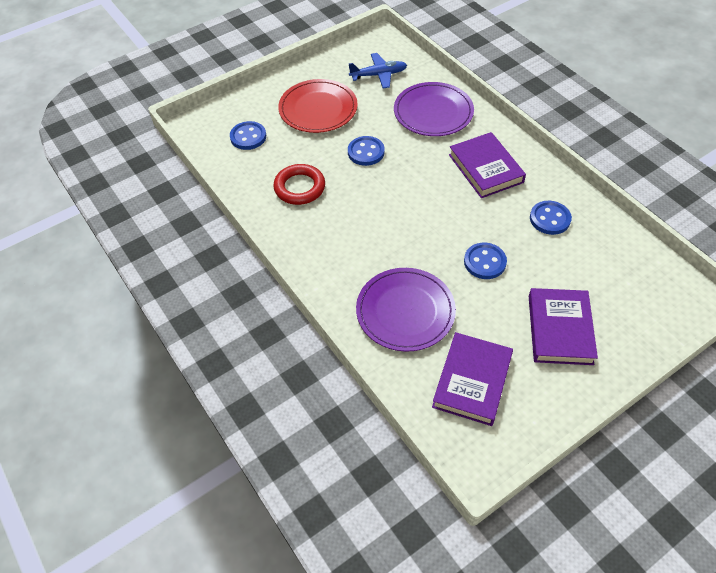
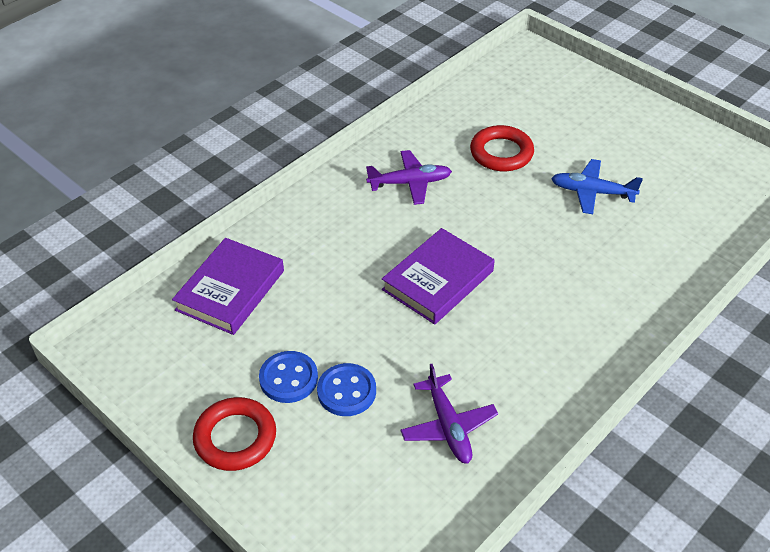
blue button: 4 -> 2
purple book: 3 -> 2
purple plane: 0 -> 2
purple plate: 2 -> 0
red plate: 1 -> 0
red ring: 1 -> 2

